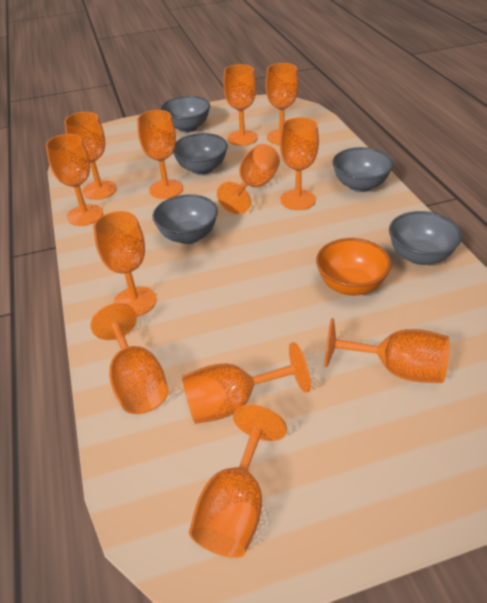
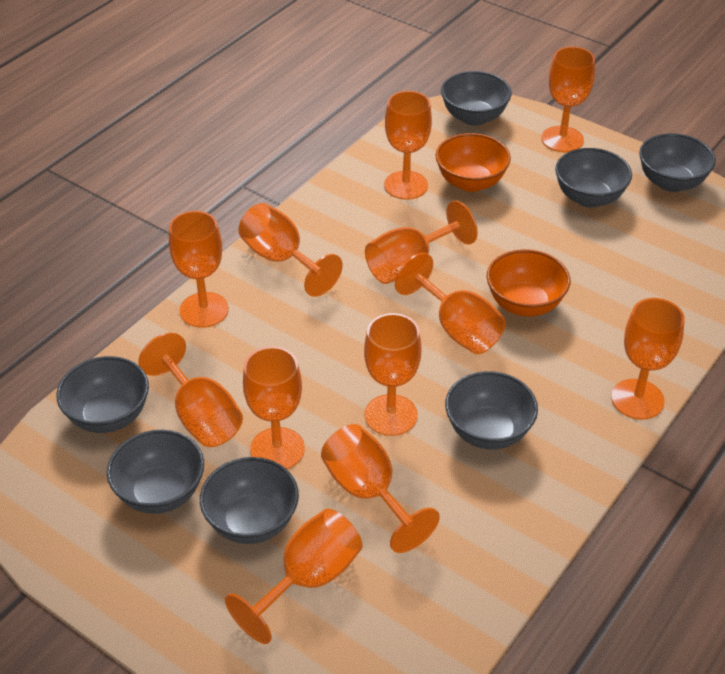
grey bowl: 5 -> 7
orange bowl: 1 -> 2

